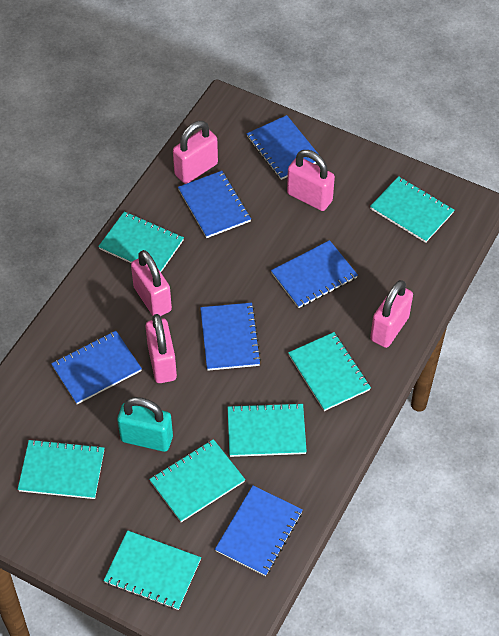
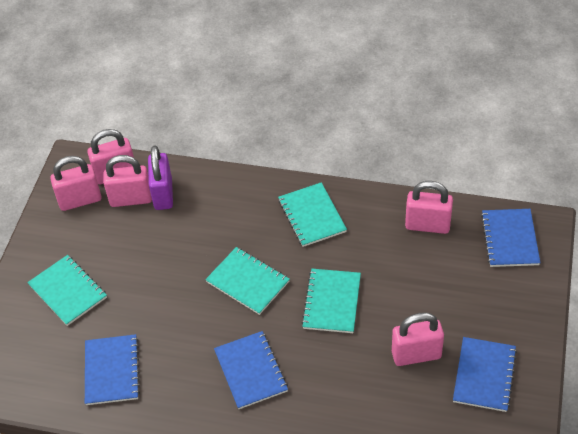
blue notebook: 6 -> 4
purple padlock: 0 -> 1
turquoise notebook: 7 -> 4
turquoise padlock: 1 -> 0

